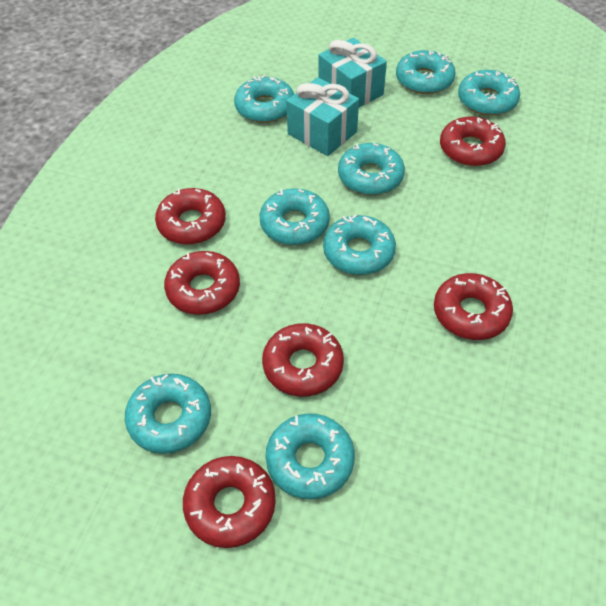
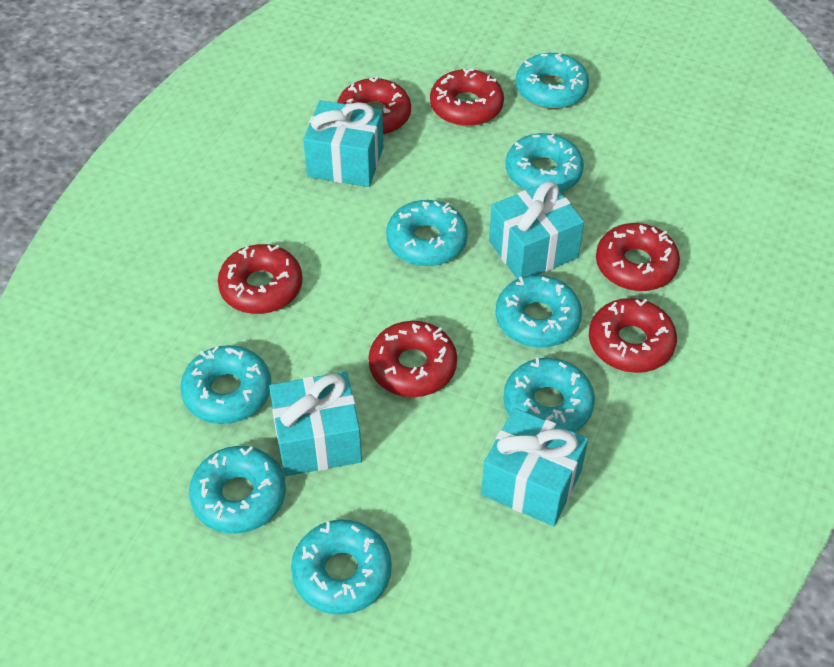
turquoise gift: 2 -> 4

